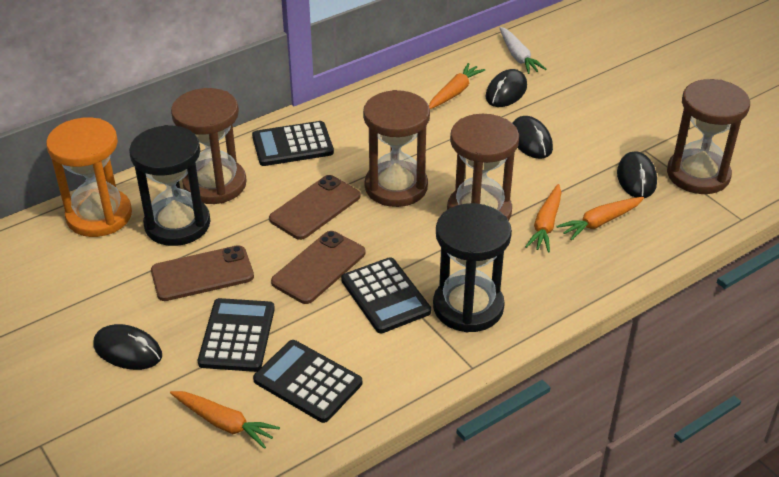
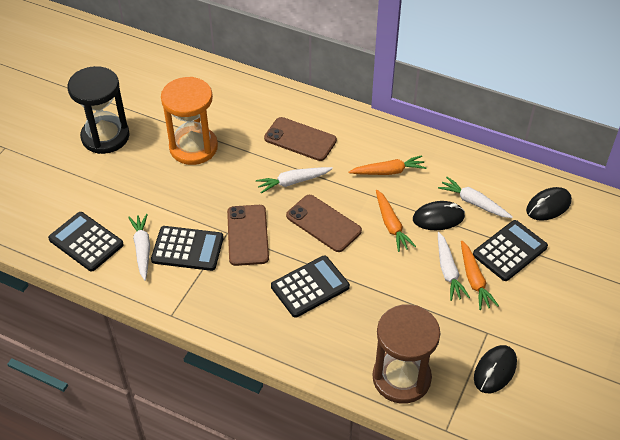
black hourglass: 2 -> 1
black mouse: 4 -> 3
brown hourglass: 4 -> 1
orange carrot: 4 -> 3
white carrot: 1 -> 4

